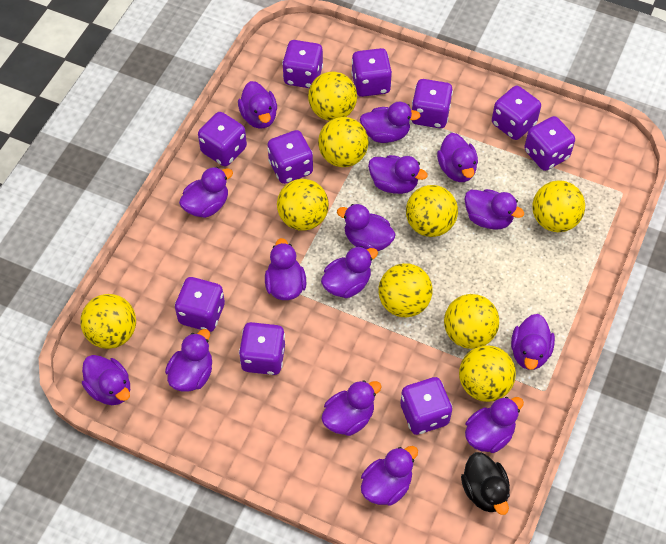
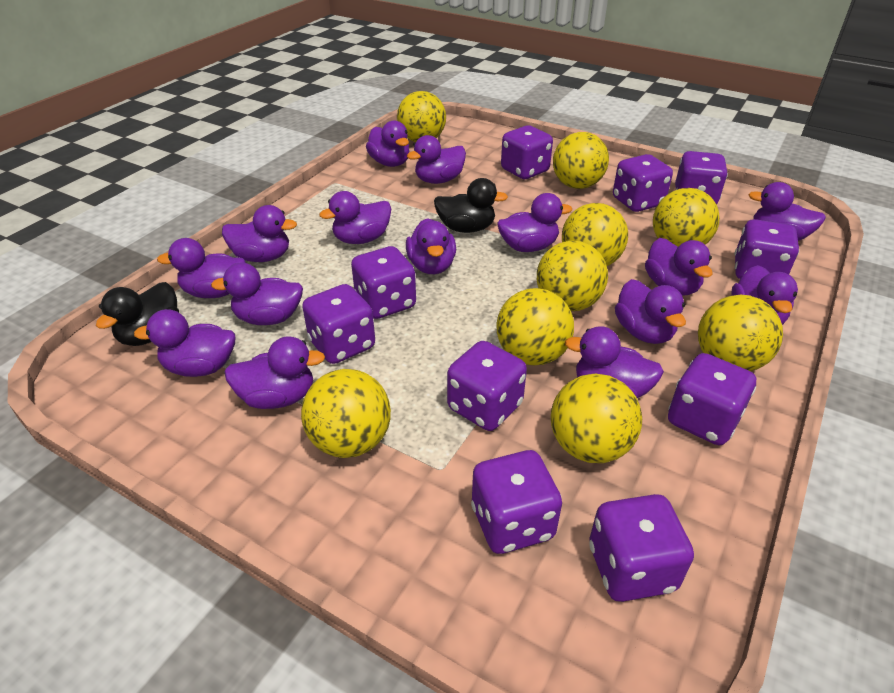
black duck: 1 -> 2

